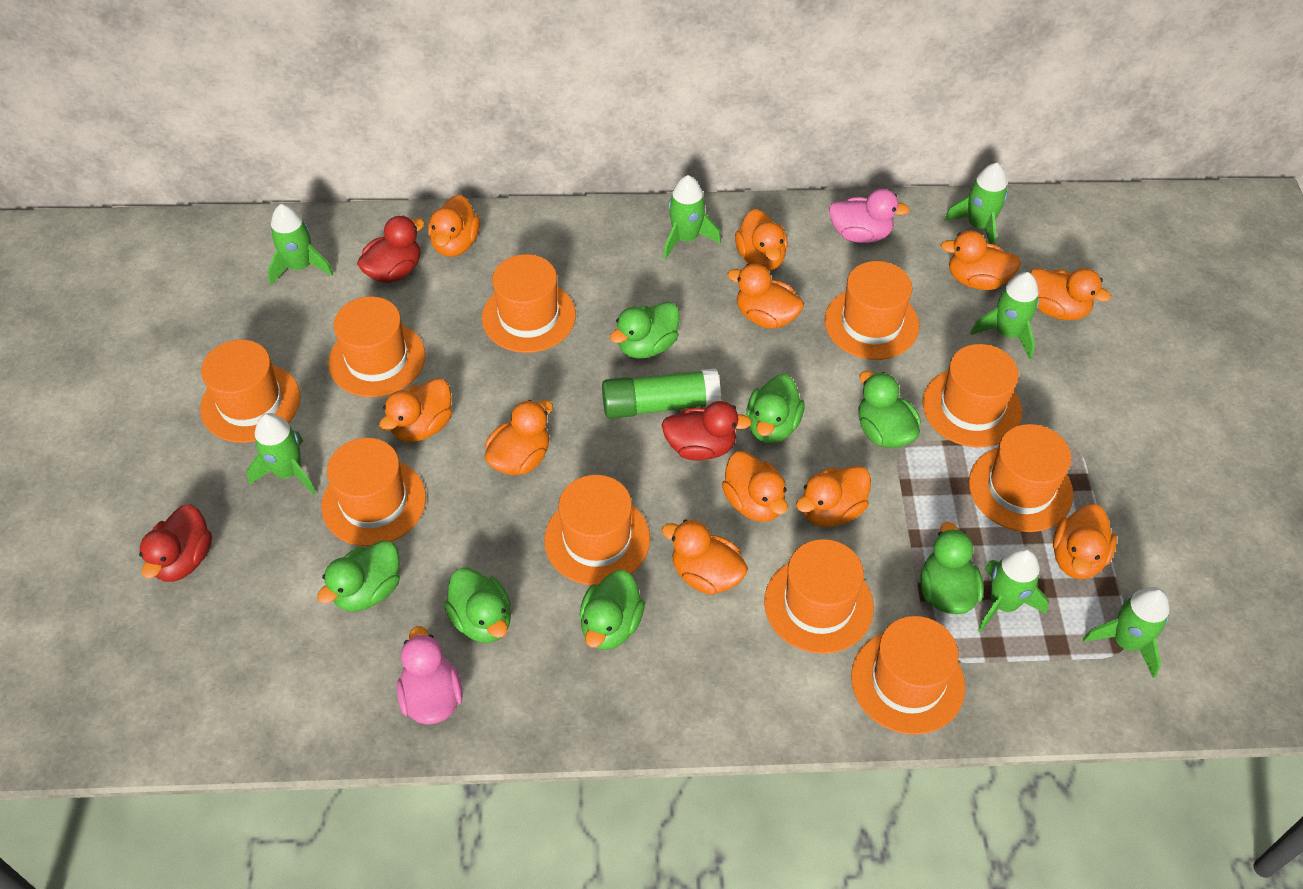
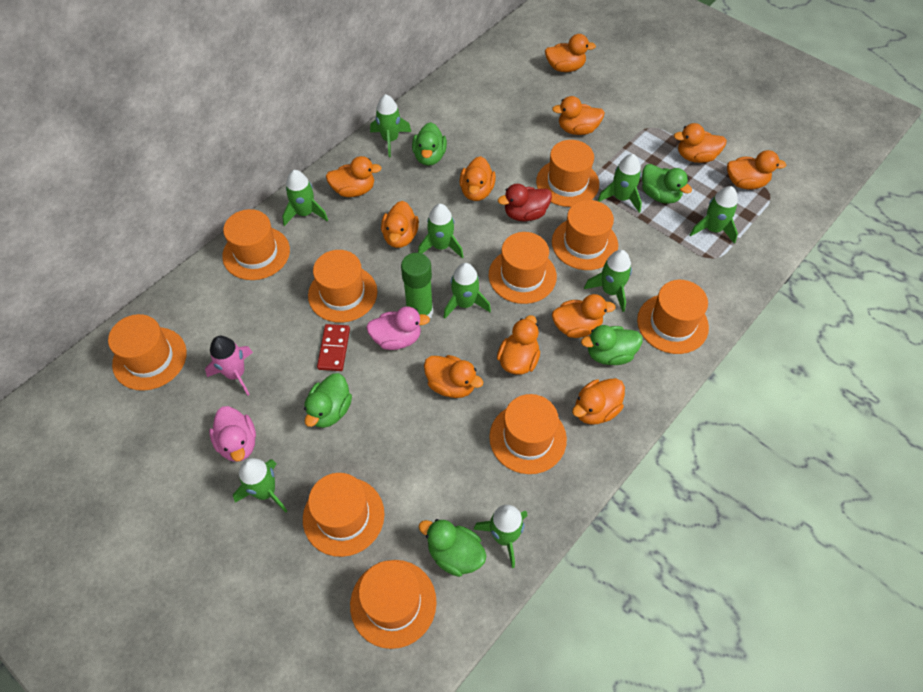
green duck: 7 -> 5
green rocket: 7 -> 9
pink rocket: 0 -> 1
red domino: 0 -> 1
red duck: 3 -> 1

